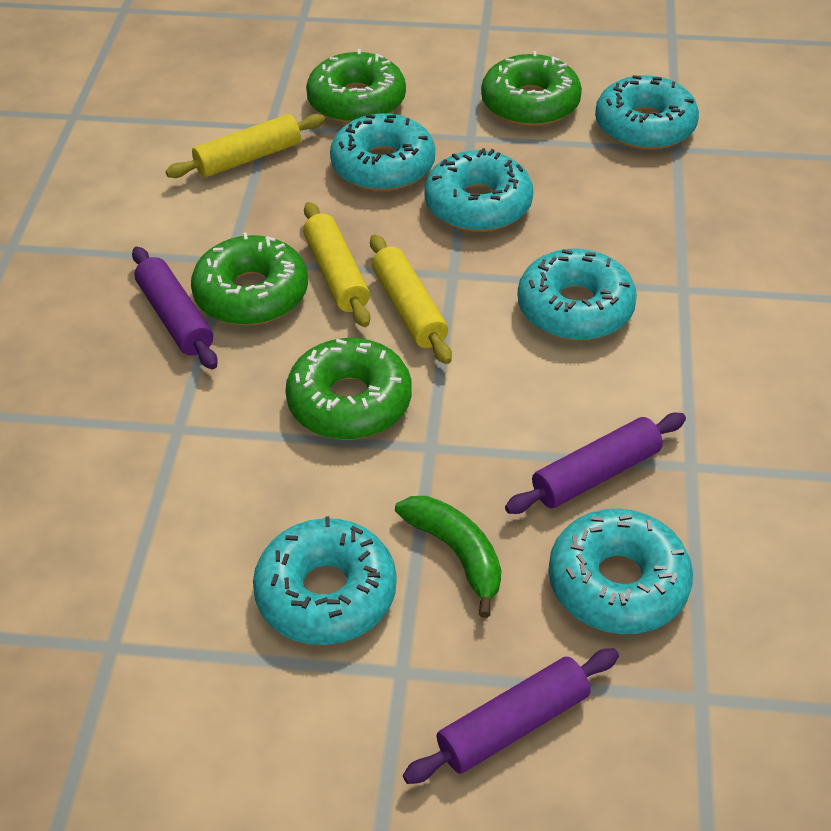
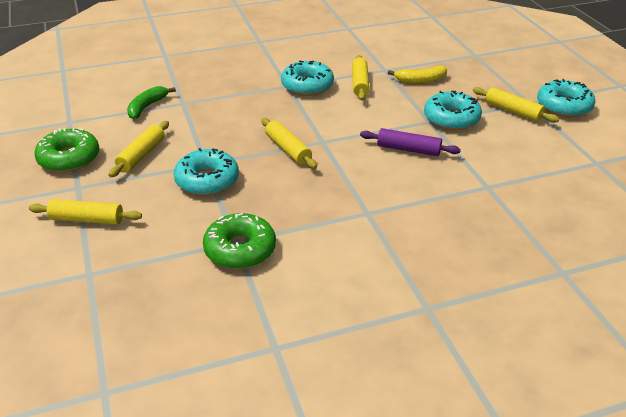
green donut: 4 -> 2
purple rolling pin: 3 -> 1
turquoise donut: 6 -> 4
yellow banana: 0 -> 1
yellow rolling pin: 3 -> 5

